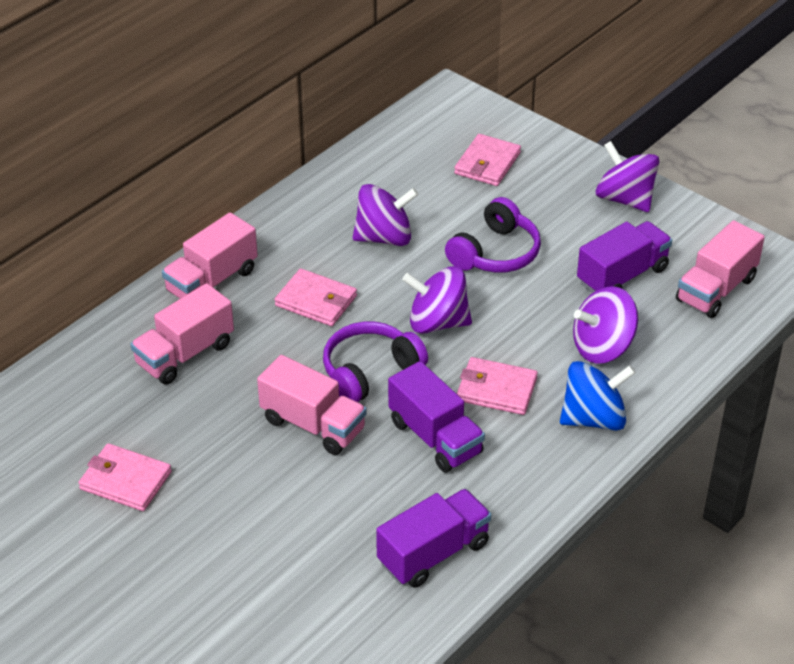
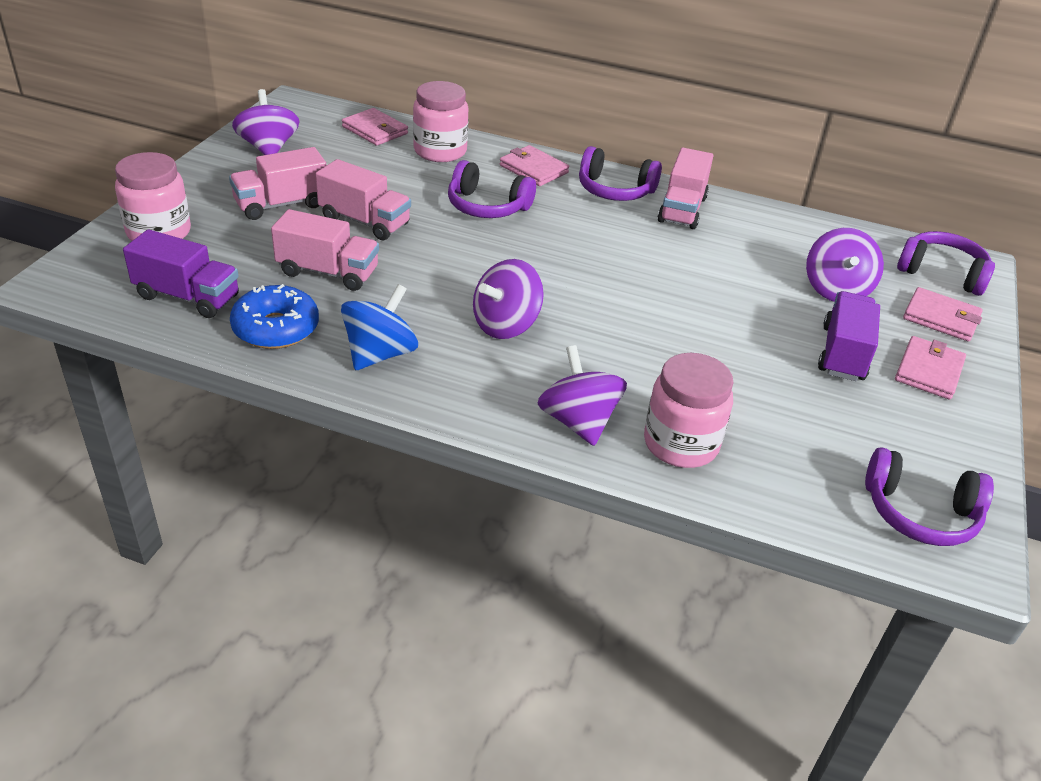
blue donut: 0 -> 1
pink jar: 0 -> 3
purple headphones: 2 -> 4
purple truck: 3 -> 2

